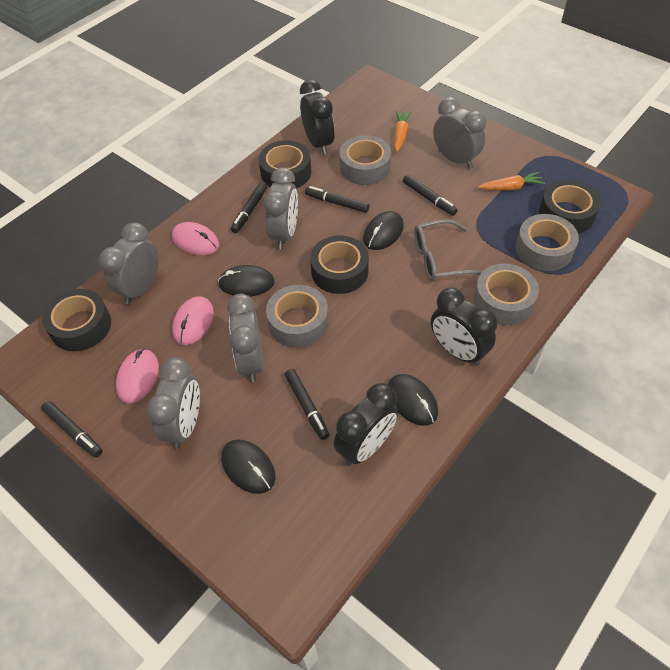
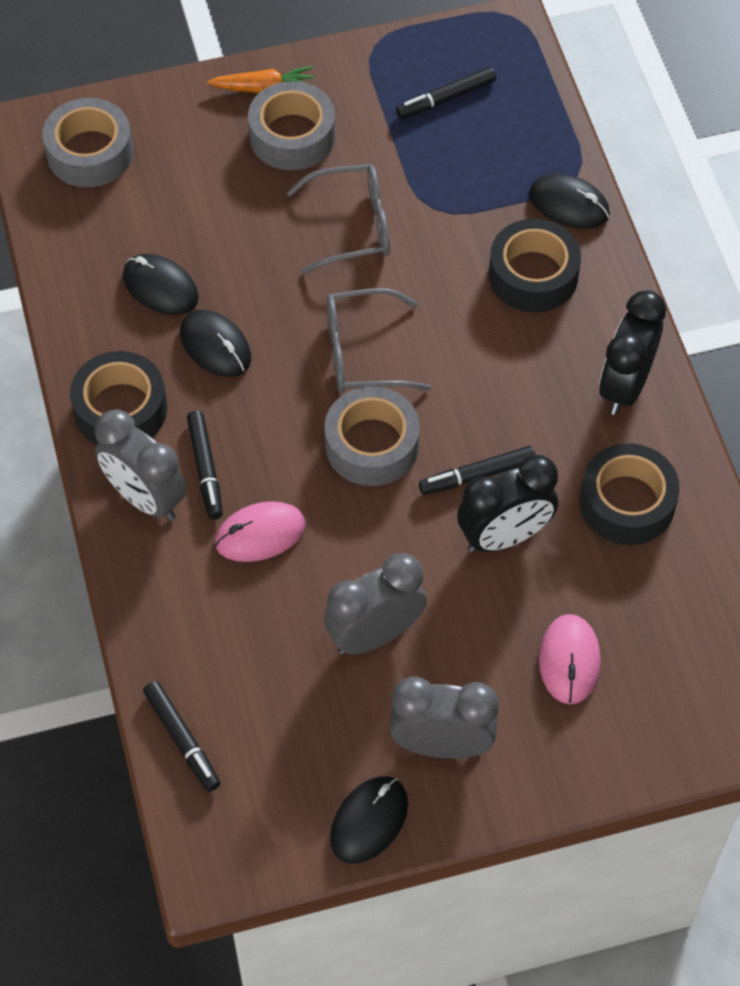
black clock: 3 -> 2
black marker: 5 -> 4
black tape: 4 -> 3
grey clock: 5 -> 3
grey glasses: 1 -> 2
grey tape: 4 -> 3
orange carrot: 2 -> 1
pink mouse: 3 -> 2

